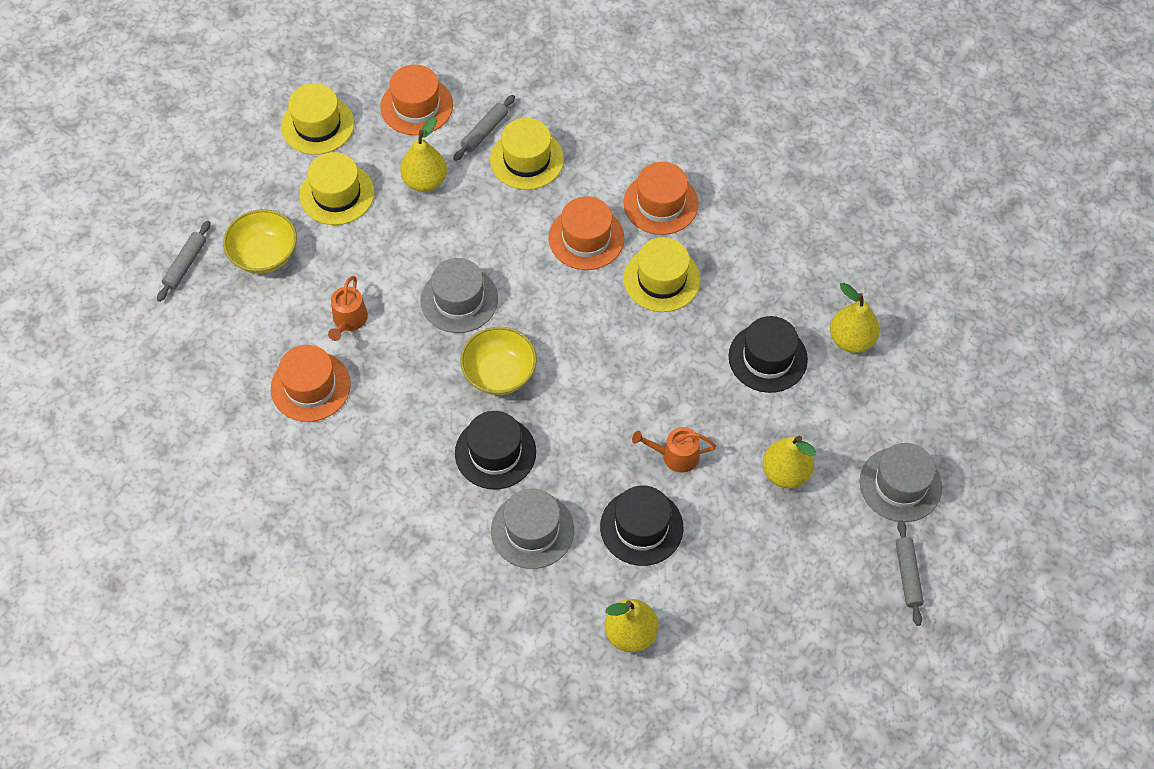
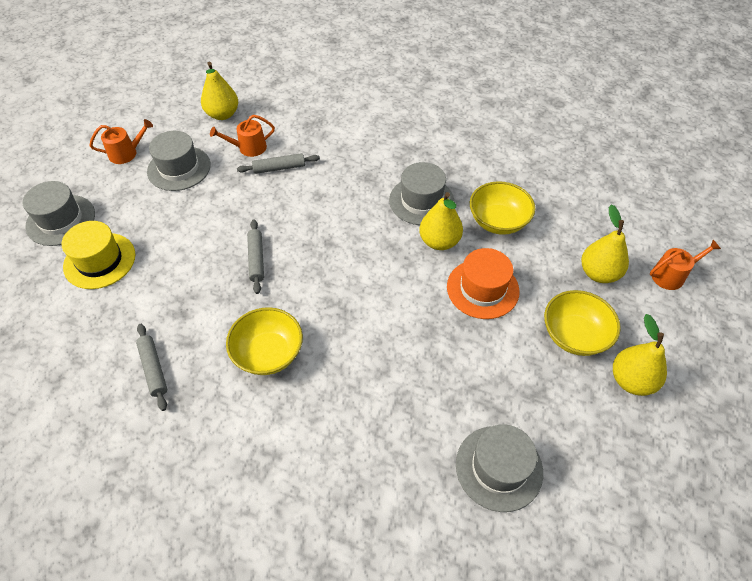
black hat: 3 -> 0
grey hat: 3 -> 4
orange hat: 4 -> 1
orange watering can: 2 -> 3
yellow bowl: 2 -> 3
yellow hat: 4 -> 1

